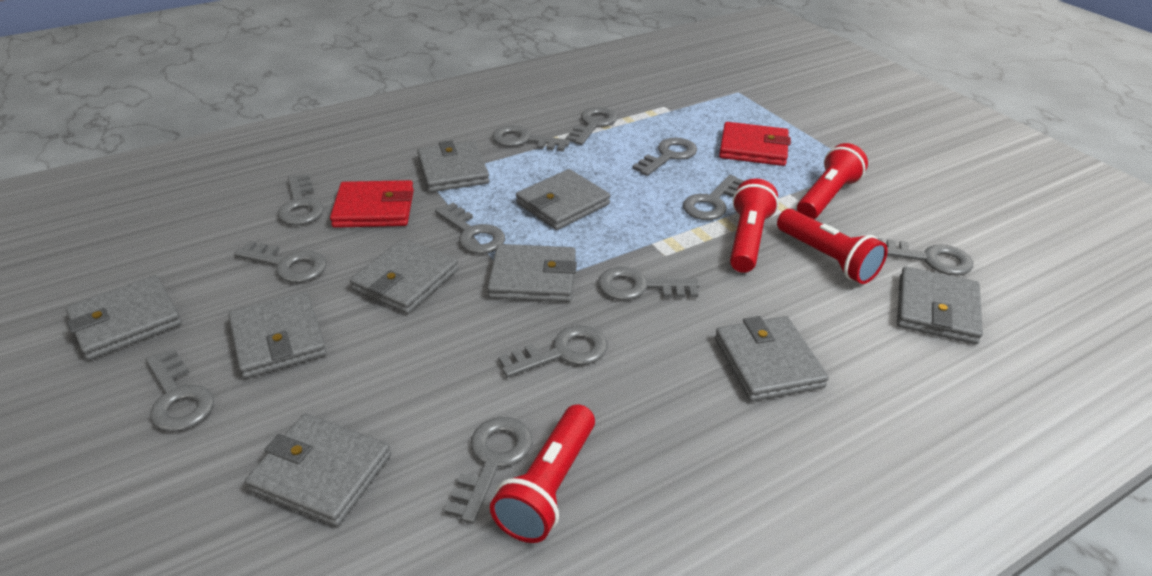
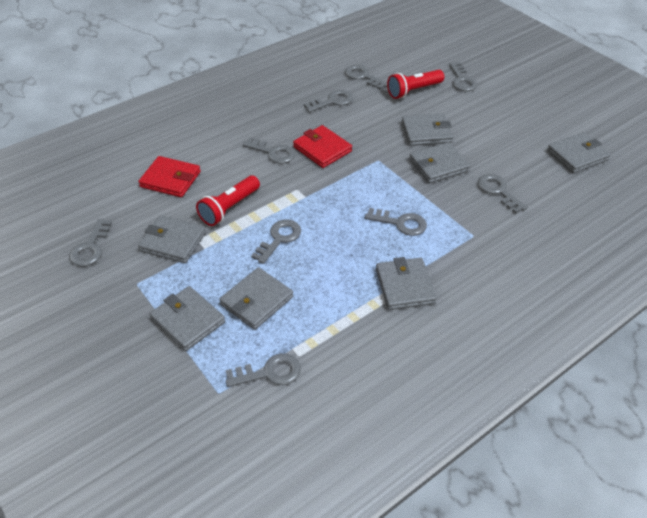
grey key: 12 -> 9
grey wallet: 9 -> 7
red flashlight: 4 -> 2

